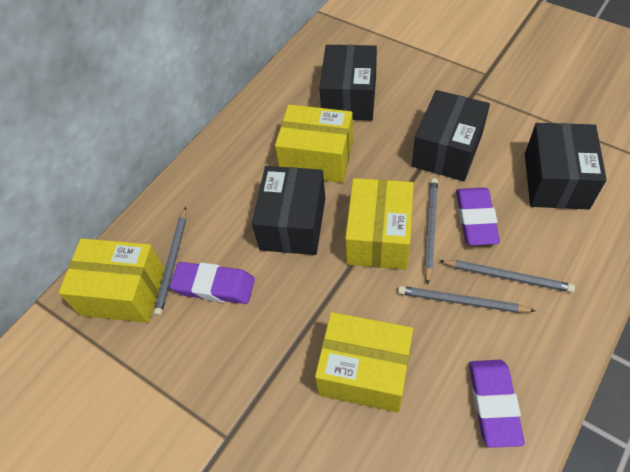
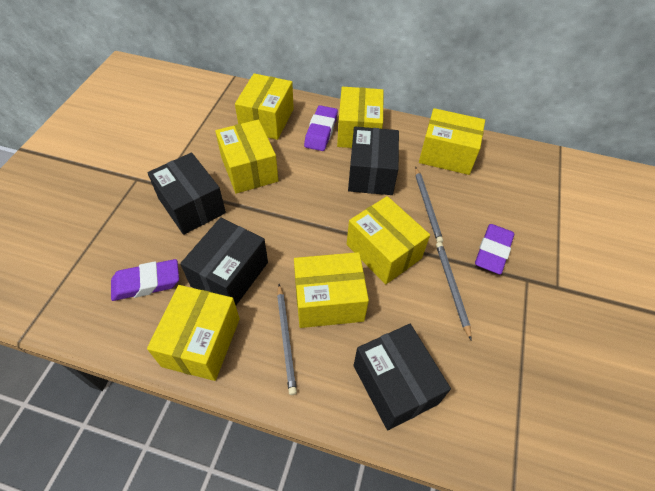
grey pencil: 4 -> 3
yellow box: 4 -> 7

